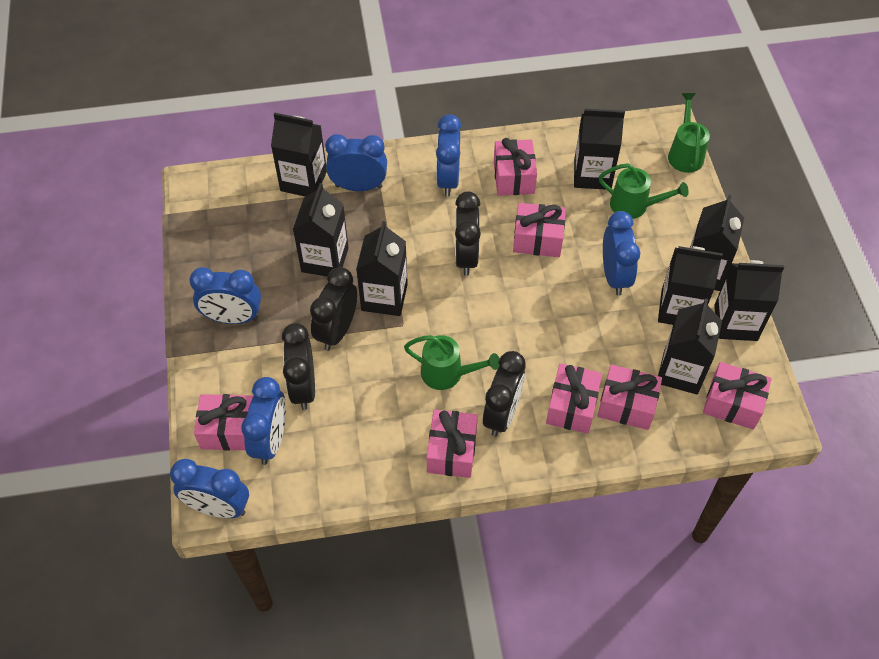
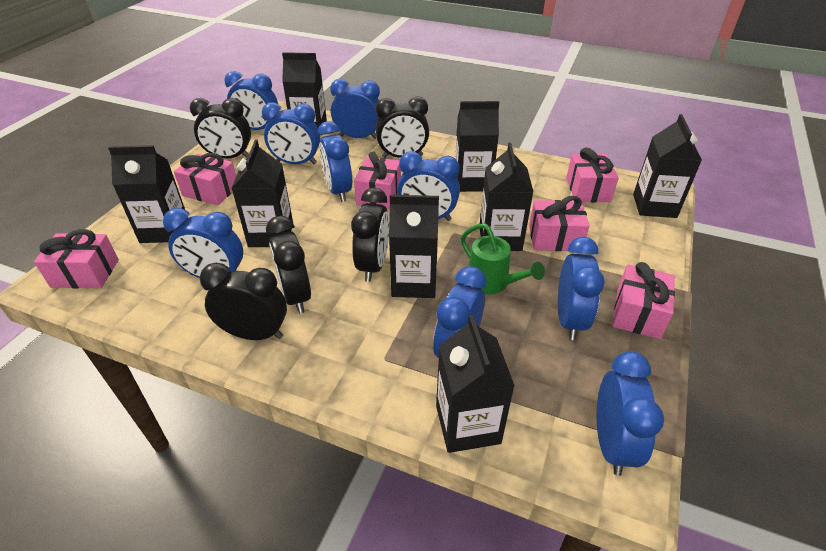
black clock: 4 -> 5
blue clock: 6 -> 9
green watering can: 3 -> 1
pink gift: 7 -> 6

